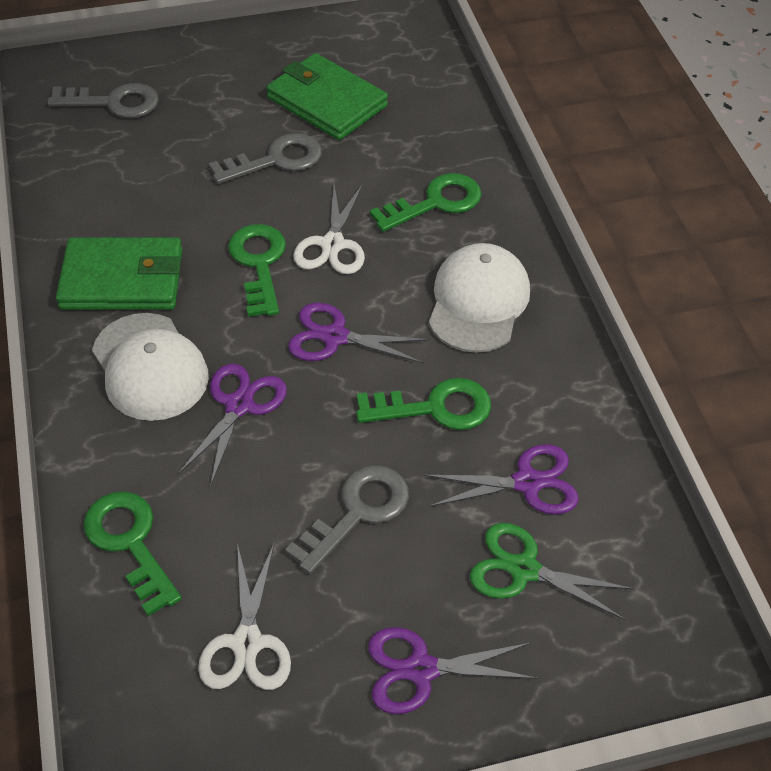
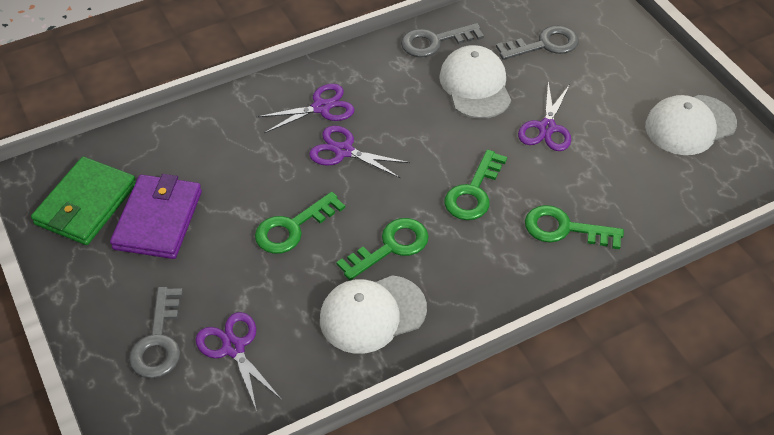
green scissors: 1 -> 0
green wallet: 2 -> 1
purple wallet: 0 -> 1
white cap: 2 -> 3
white scissors: 2 -> 0

